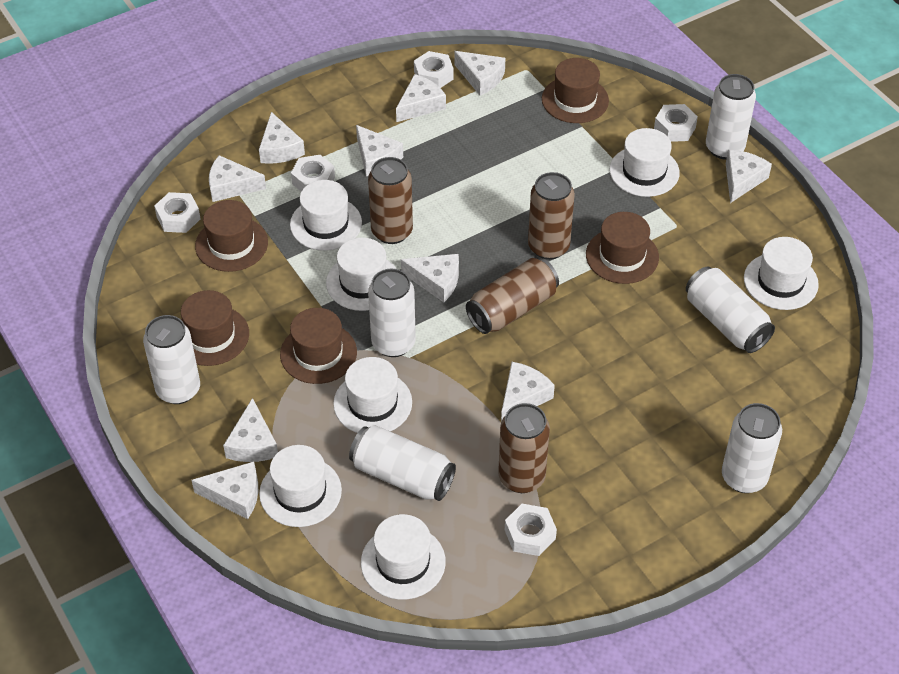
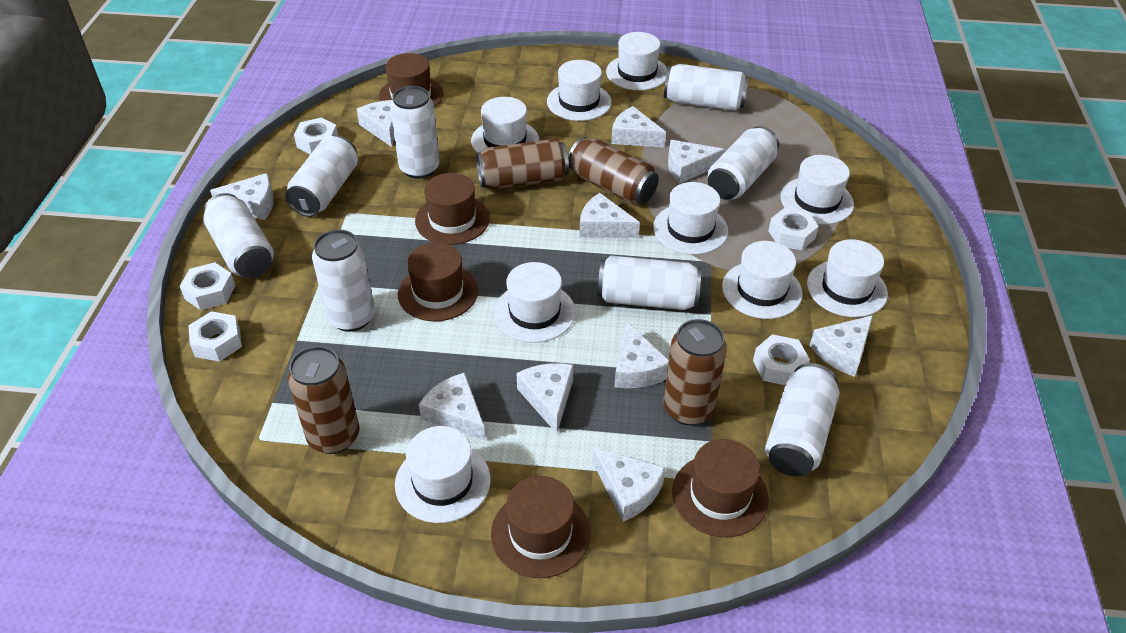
white can: 6 -> 8
white hat: 7 -> 9

